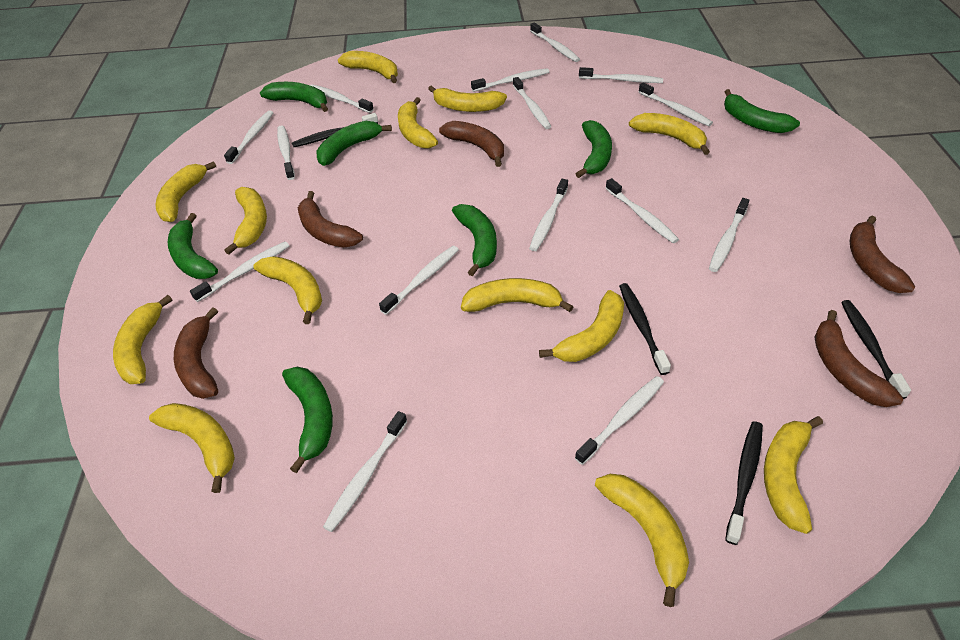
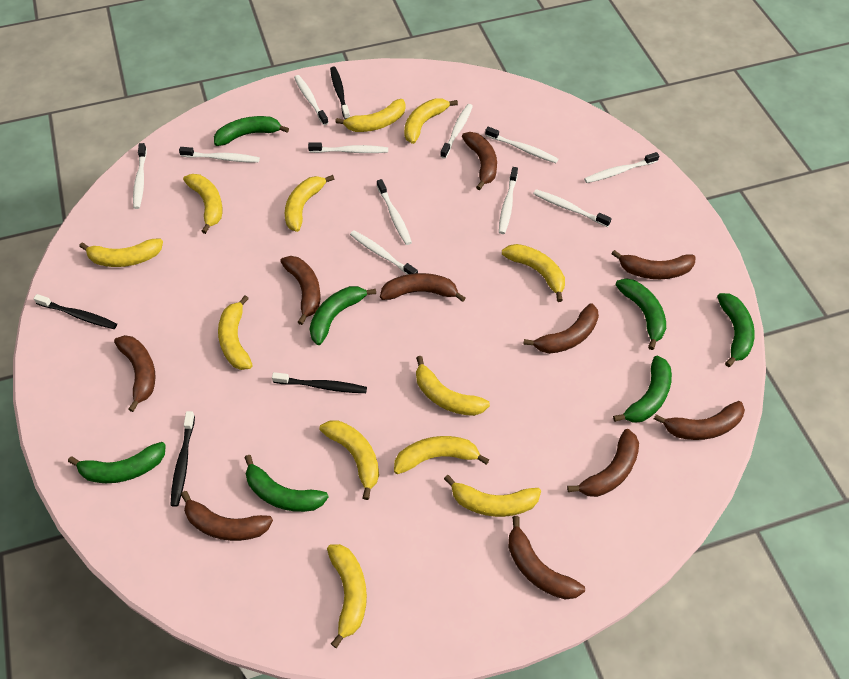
brown banana: 5 -> 10
white toothbrush: 15 -> 11
yellow banana: 13 -> 12

